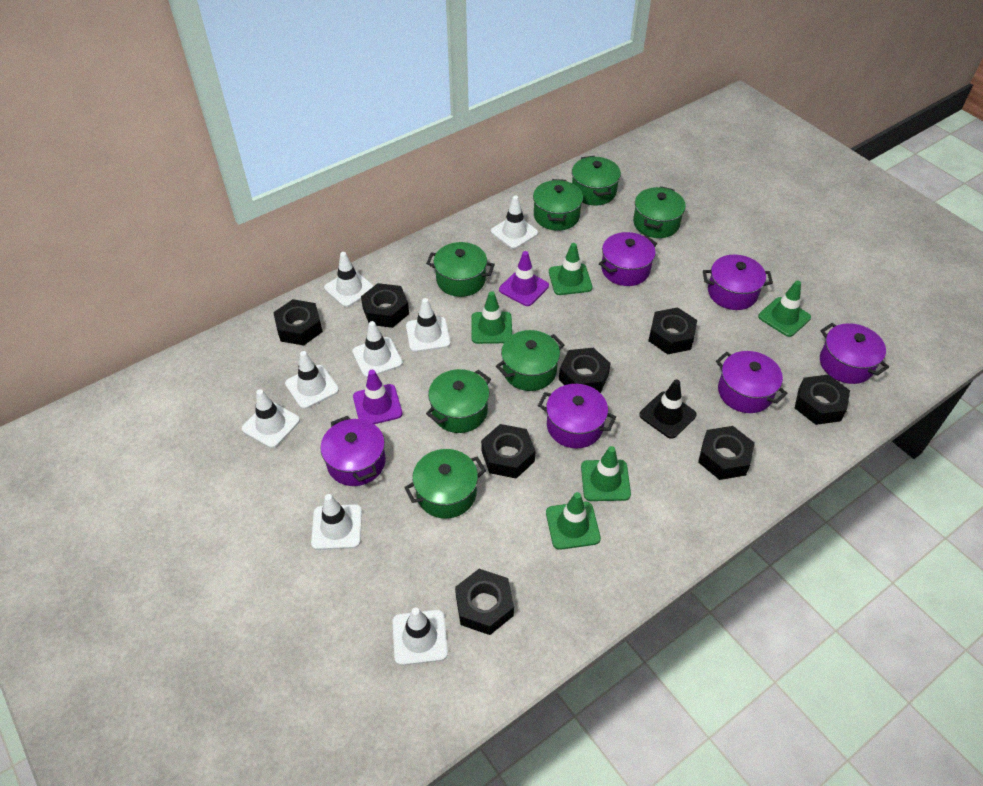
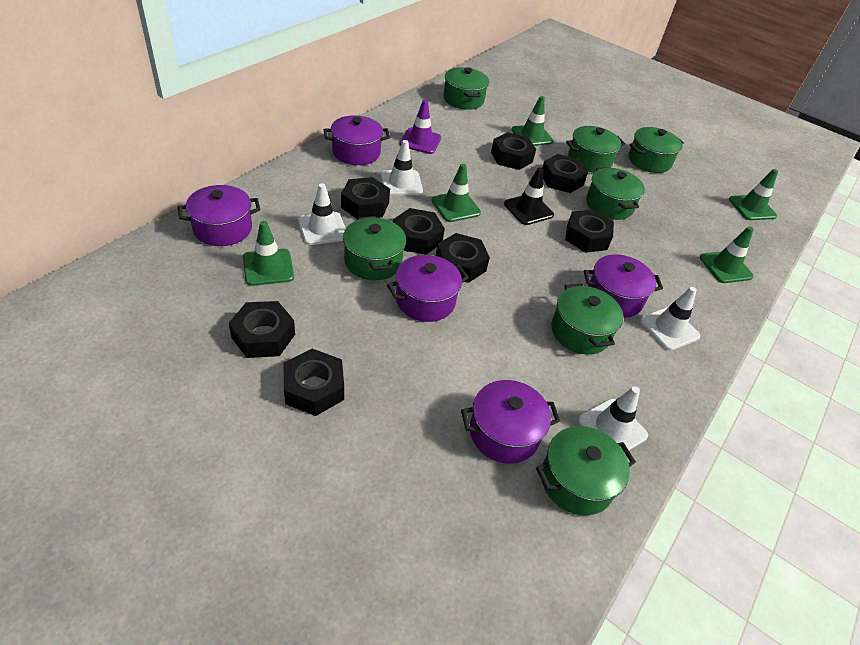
purple pot: 6 -> 5
purple traffic cone: 2 -> 1
white traffic cone: 8 -> 4

